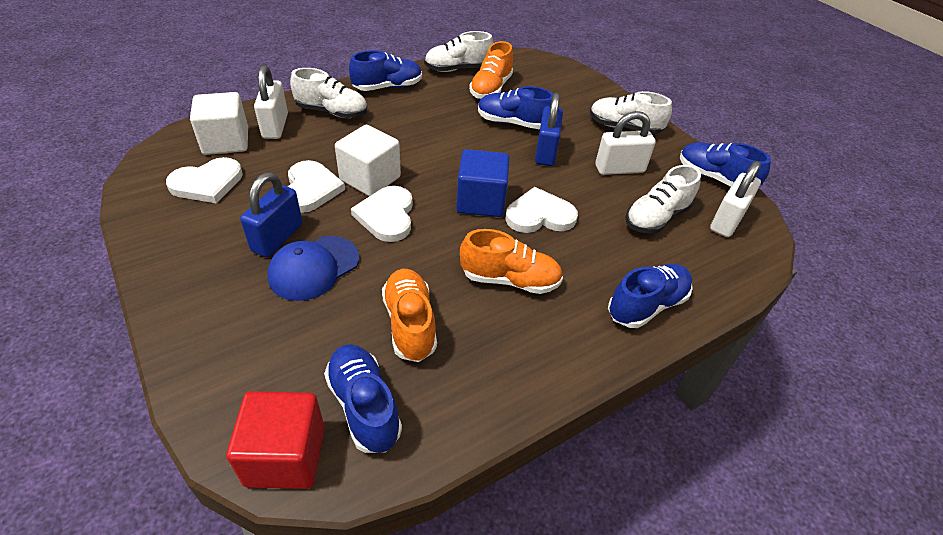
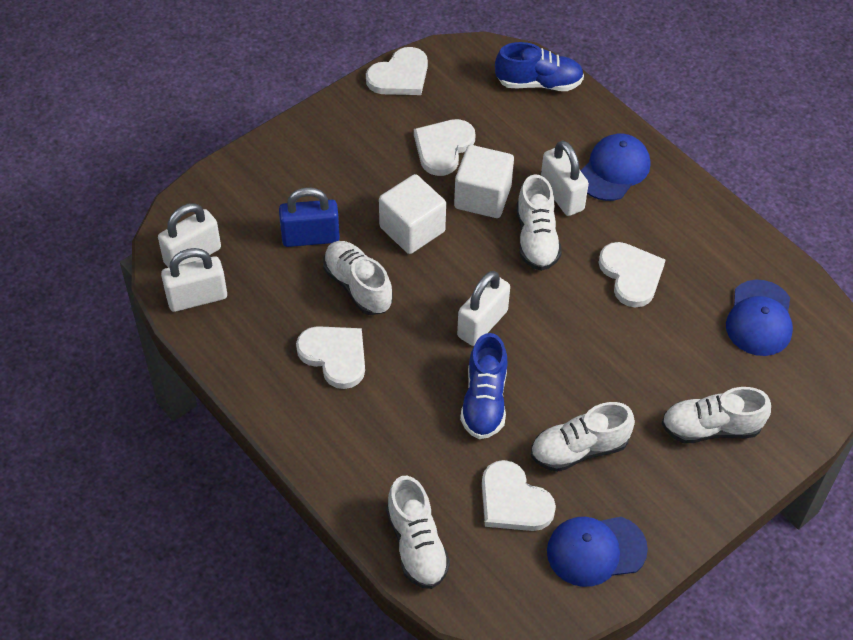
blue cap: 1 -> 3
blue cube: 1 -> 0
blue padlock: 2 -> 1
blue shoe: 5 -> 2
orange shoe: 3 -> 0
red cube: 1 -> 0
white heart: 4 -> 5
white padlock: 3 -> 4
white shoe: 4 -> 5

